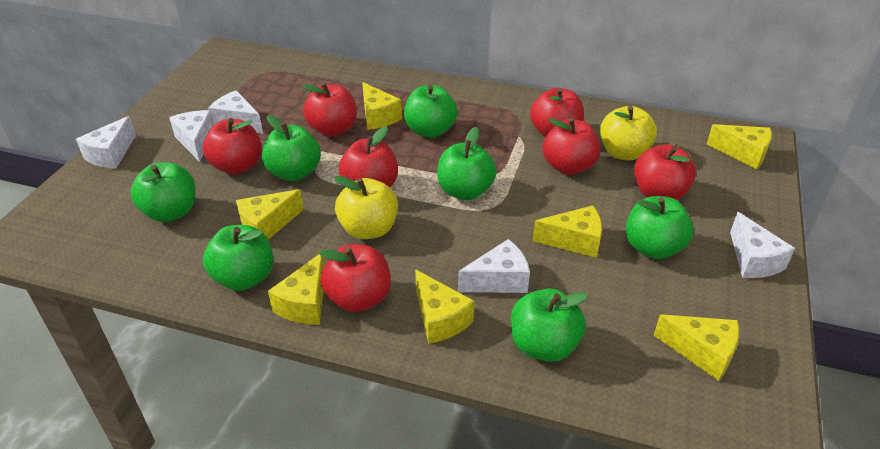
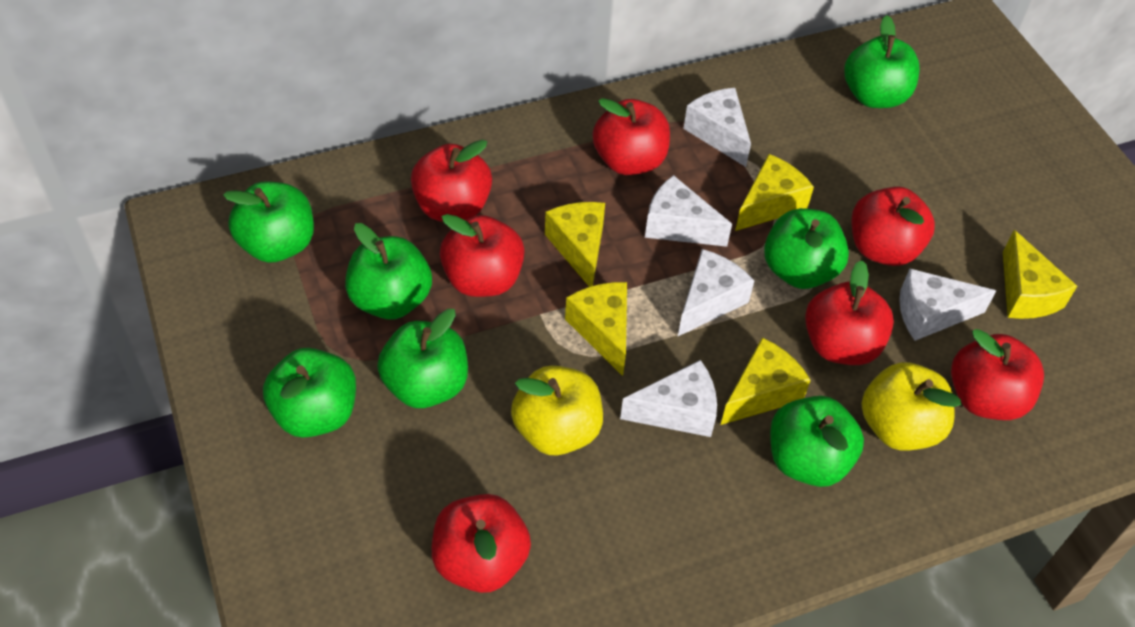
yellow cheese: 7 -> 5

